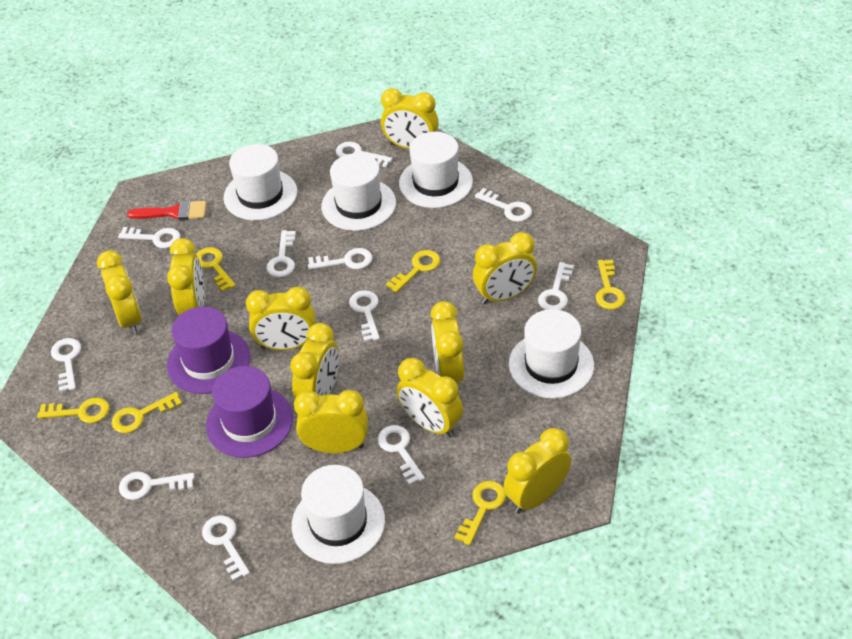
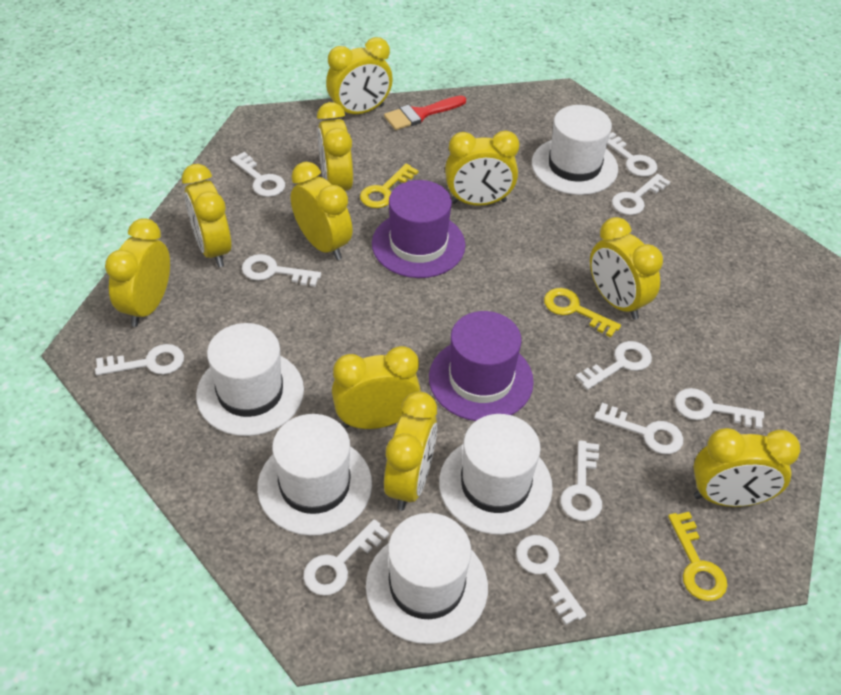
yellow key: 6 -> 3

